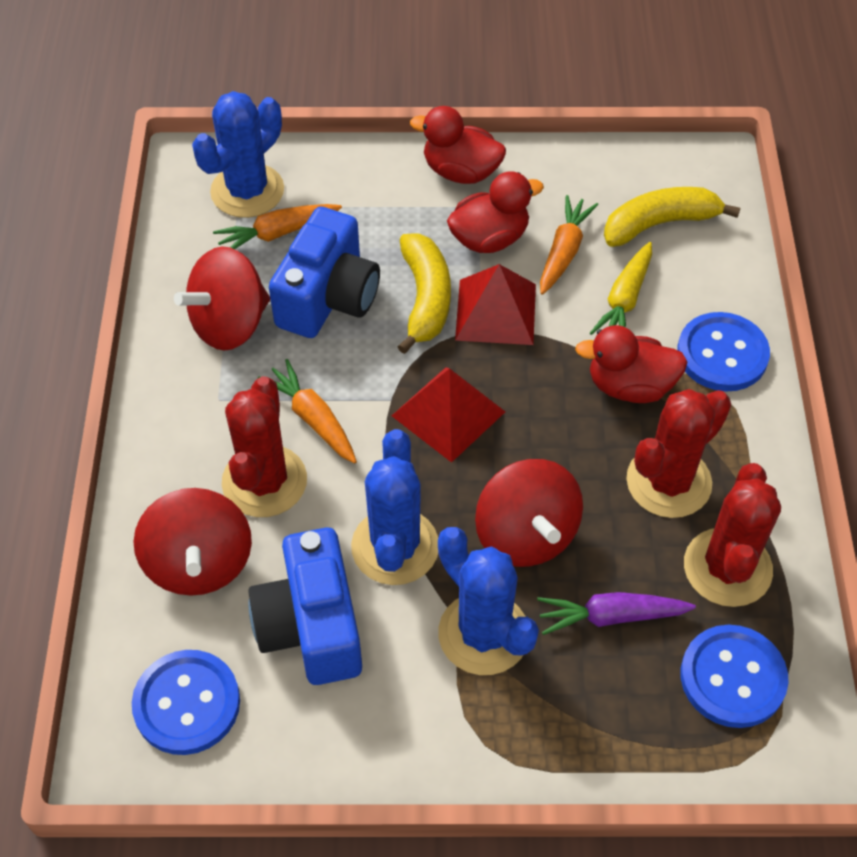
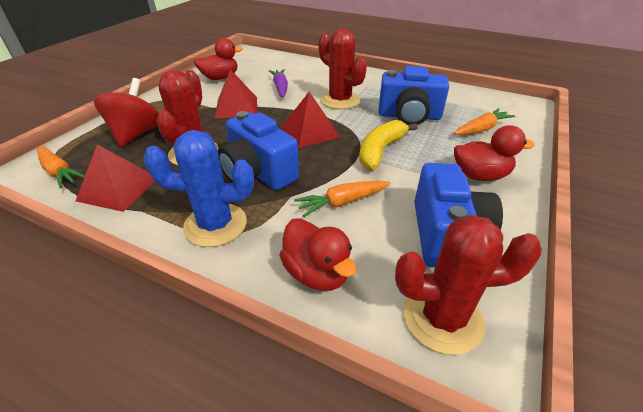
blue button: 3 -> 0
blue cactus: 3 -> 1
blue camera: 2 -> 3
red pyramid: 2 -> 3
red spinning top: 3 -> 1
yellow banana: 2 -> 1
yellow carrot: 1 -> 0

